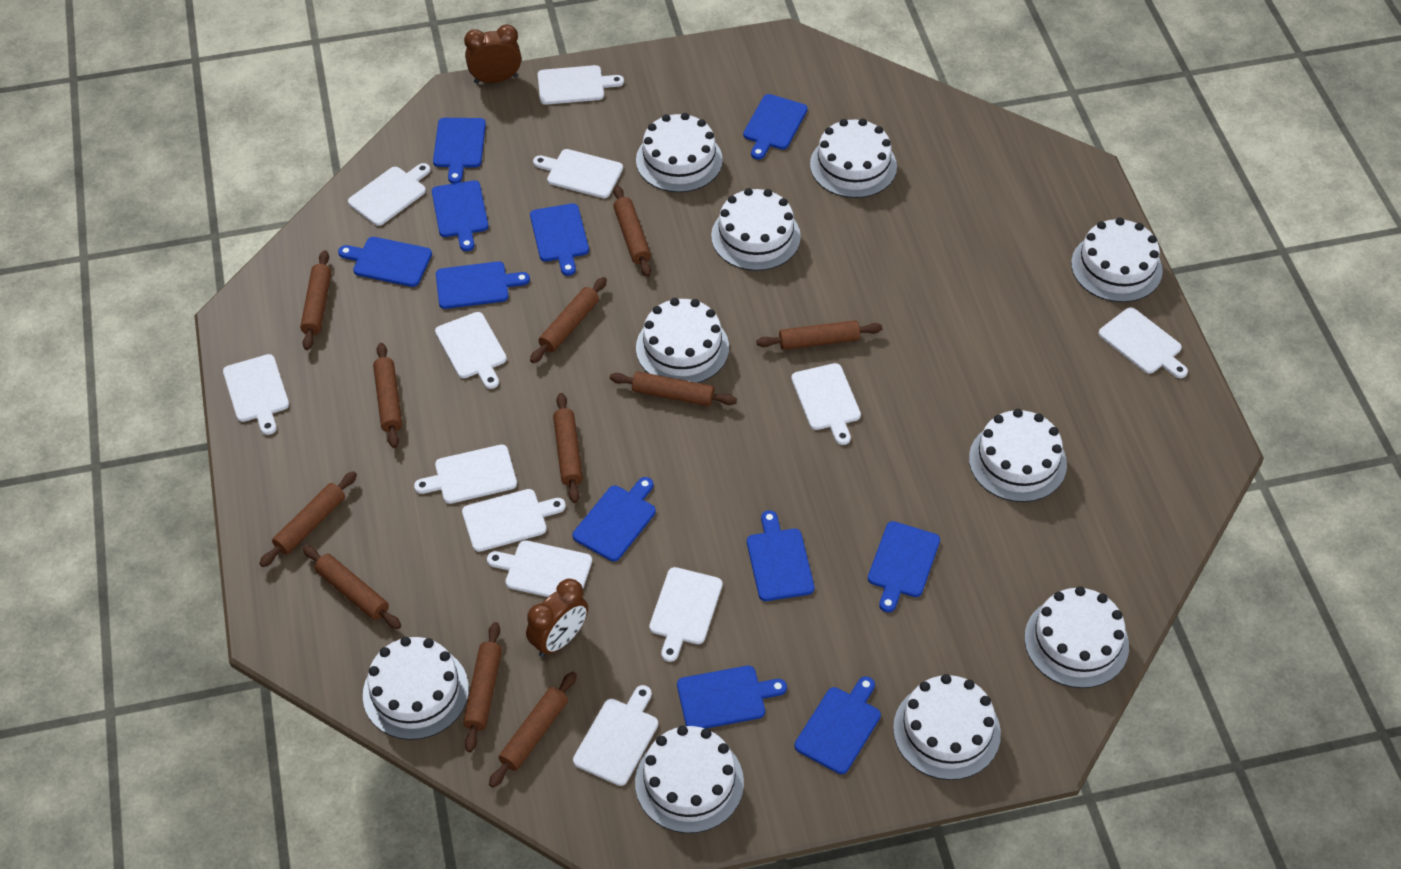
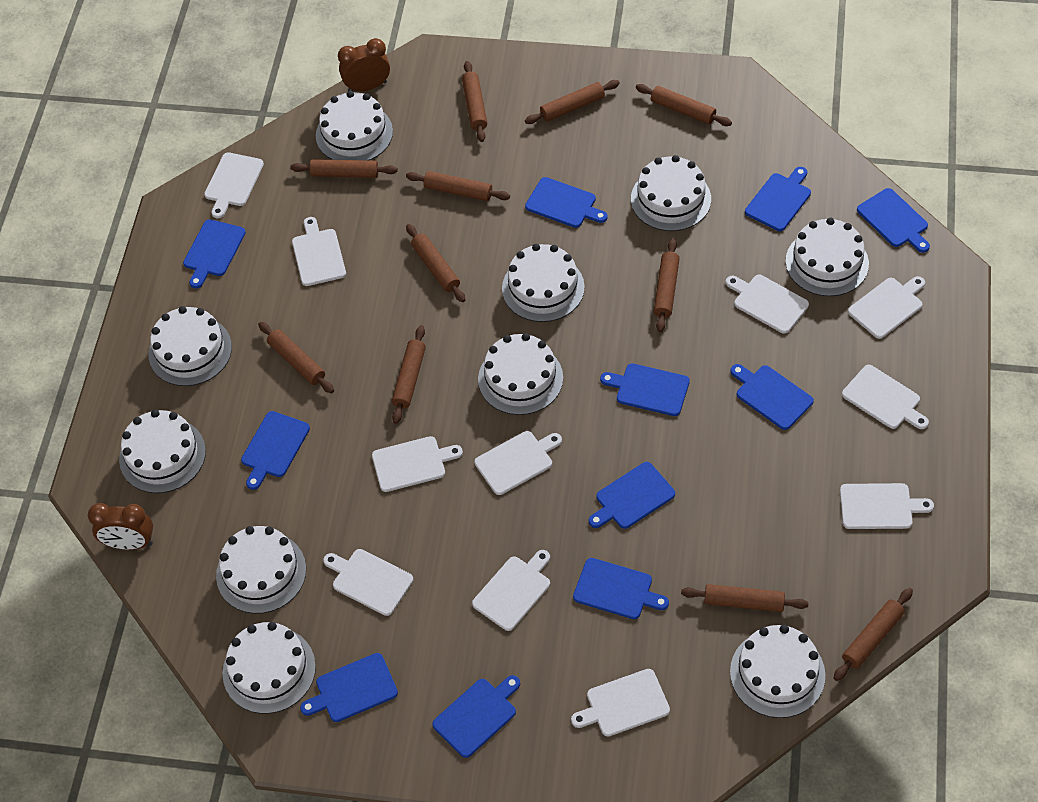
white cutting board: 12 -> 11

